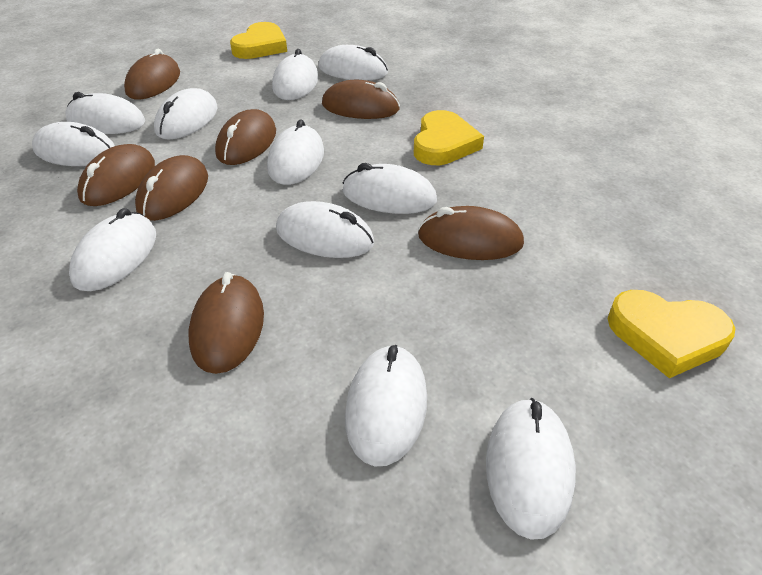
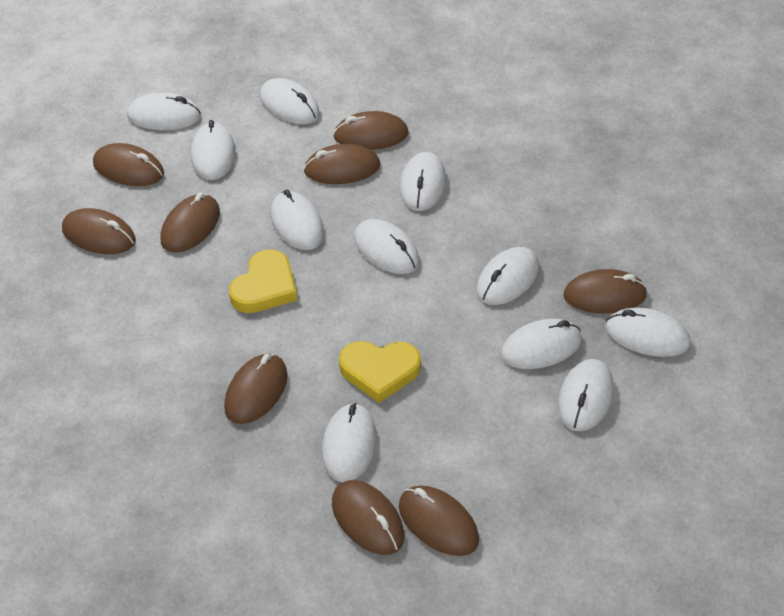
brown mouse: 7 -> 9
yellow heart: 3 -> 2

